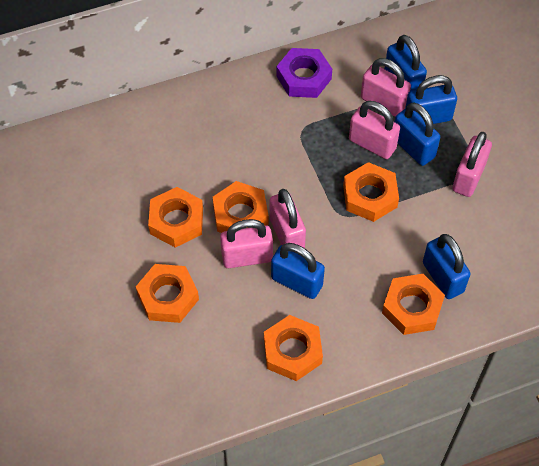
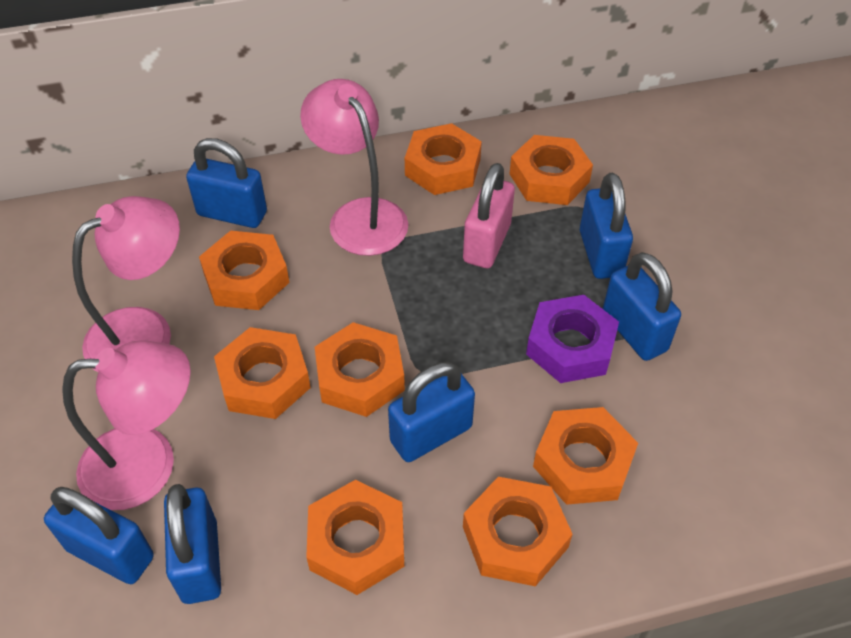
blue padlock: 5 -> 6
orange nut: 6 -> 8
pink lamp: 0 -> 3
pink padlock: 5 -> 1

